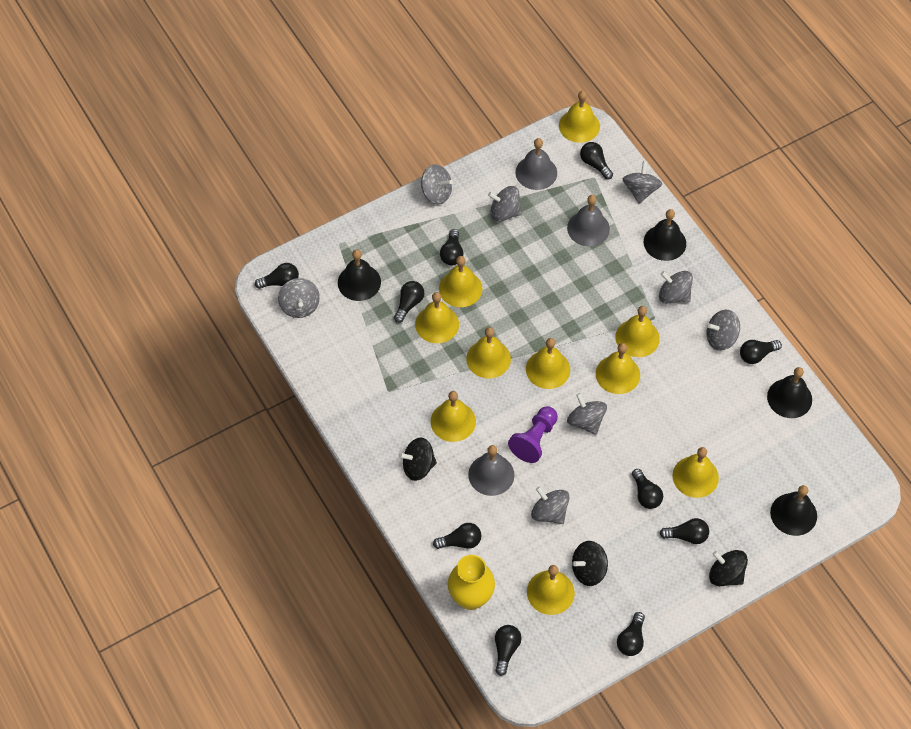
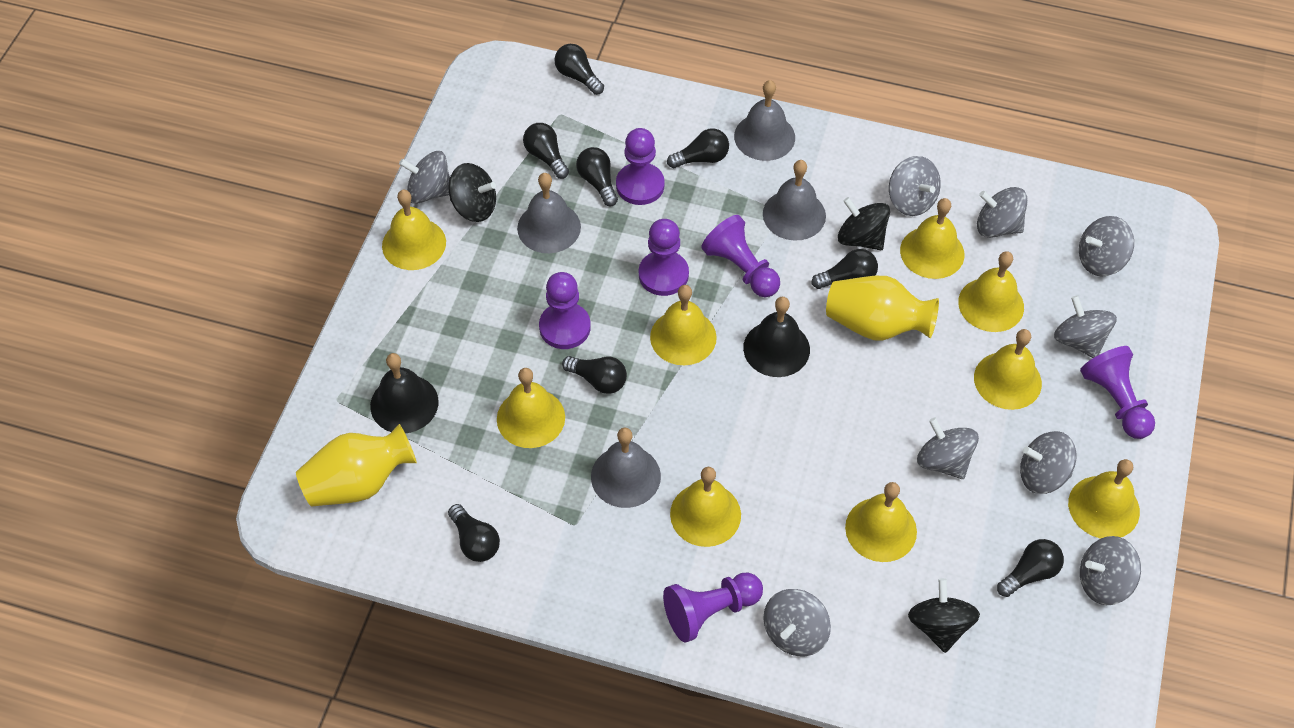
black bell: 4 -> 2
black light bulb: 10 -> 8
grey bell: 3 -> 4
grey spinning top: 8 -> 9
purple pawn: 1 -> 6
yellow bell: 10 -> 9
yellow vase: 1 -> 2

